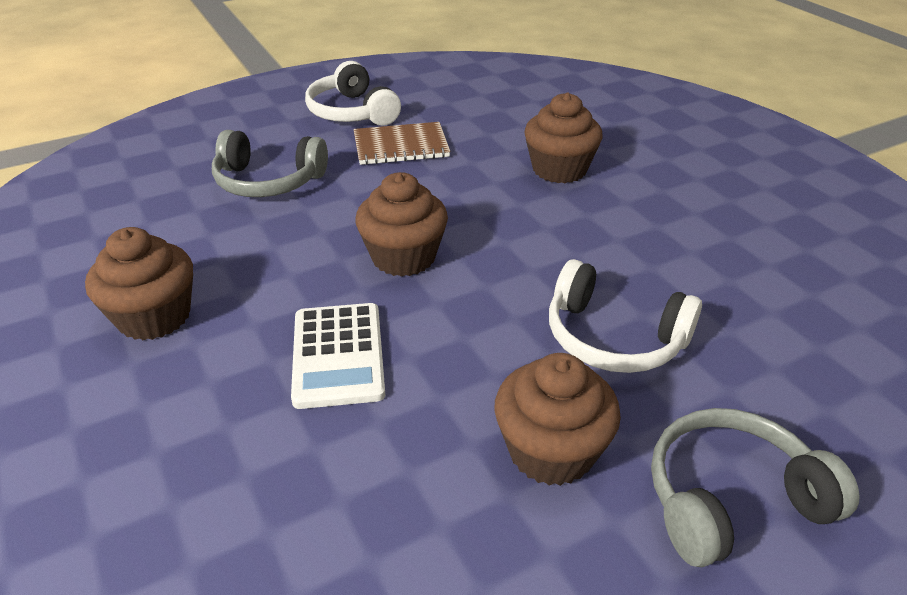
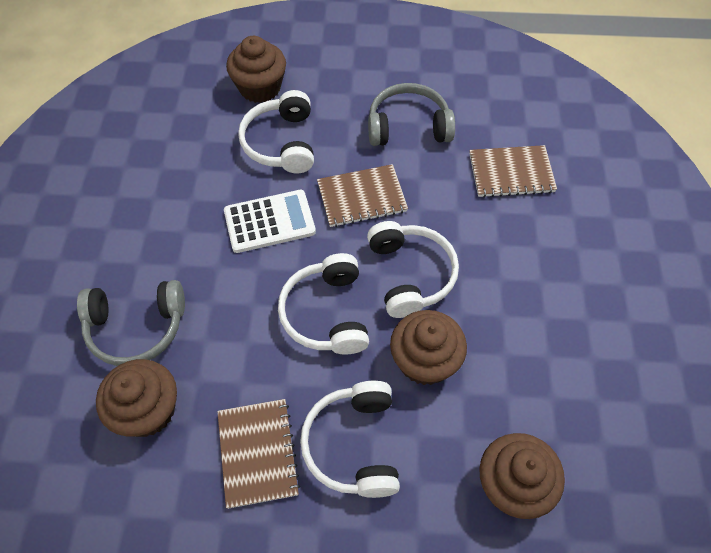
brown notebook: 1 -> 3
white headphones: 2 -> 4

